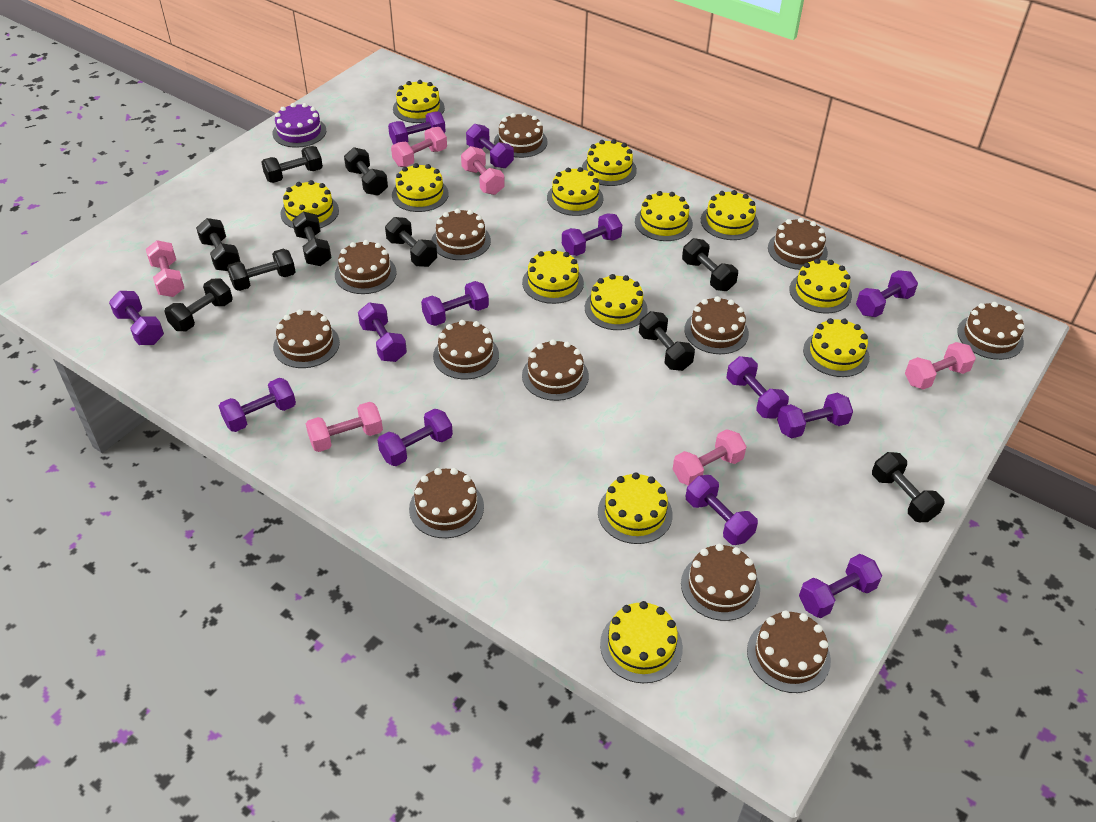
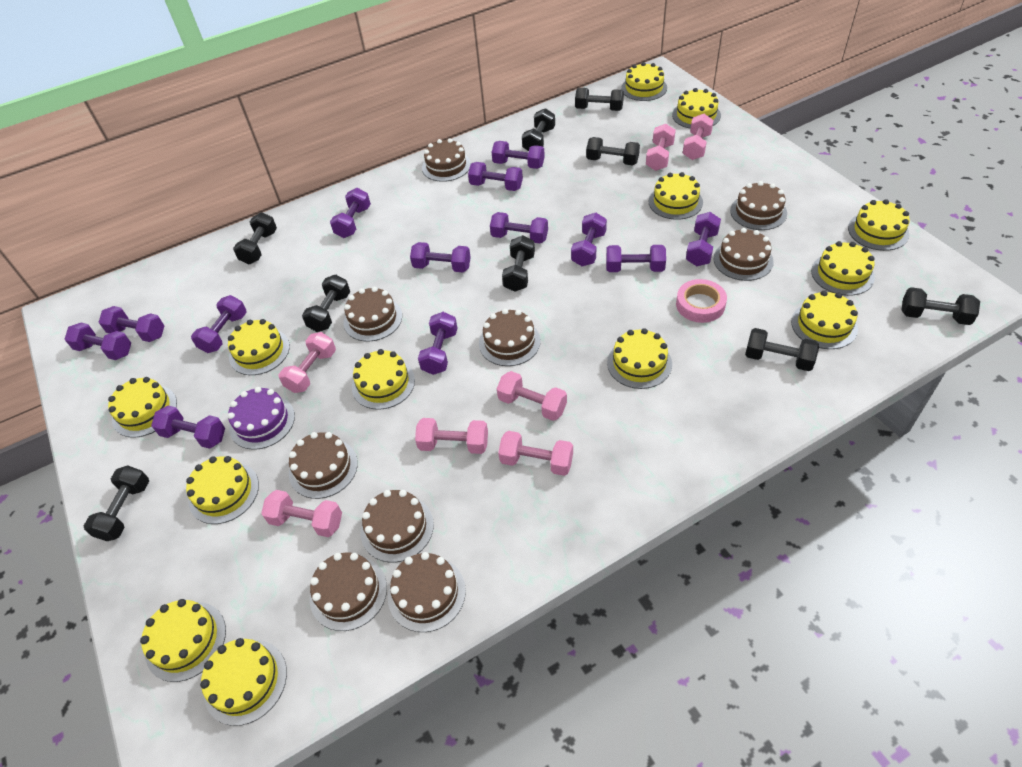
black dumbbell: 10 -> 9
brown cake: 12 -> 9
pink dumbbell: 6 -> 7
pink tape: 0 -> 1

